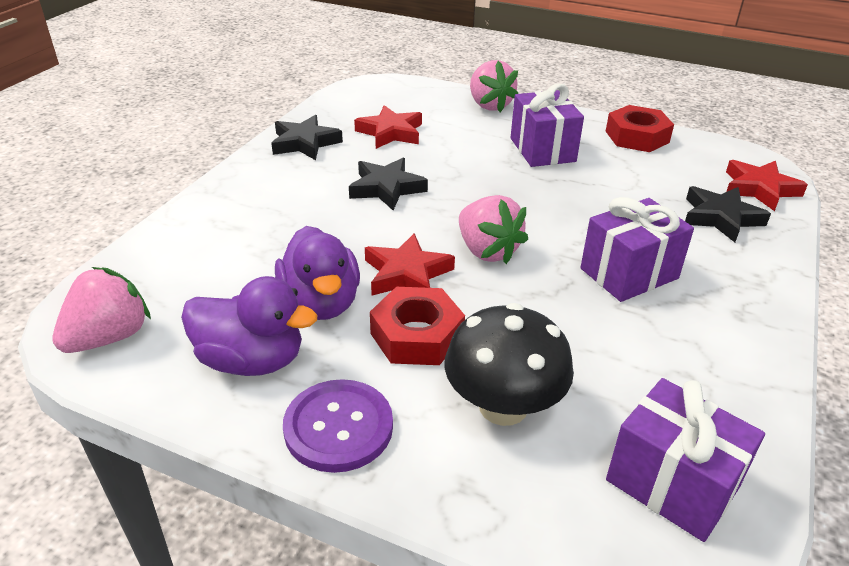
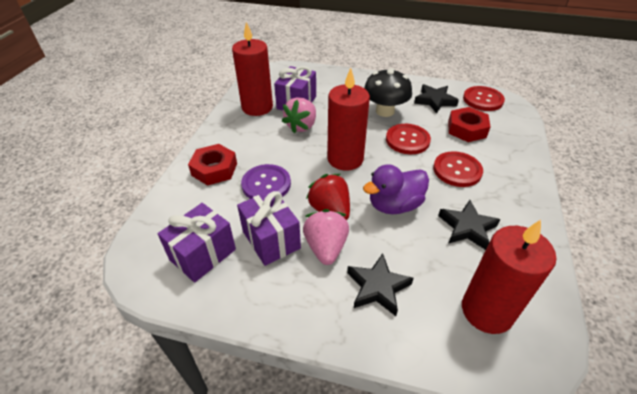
pink strawberry: 3 -> 2
purple duck: 2 -> 1
red button: 0 -> 3
red candle: 0 -> 3
red star: 3 -> 0
red strawberry: 0 -> 1

